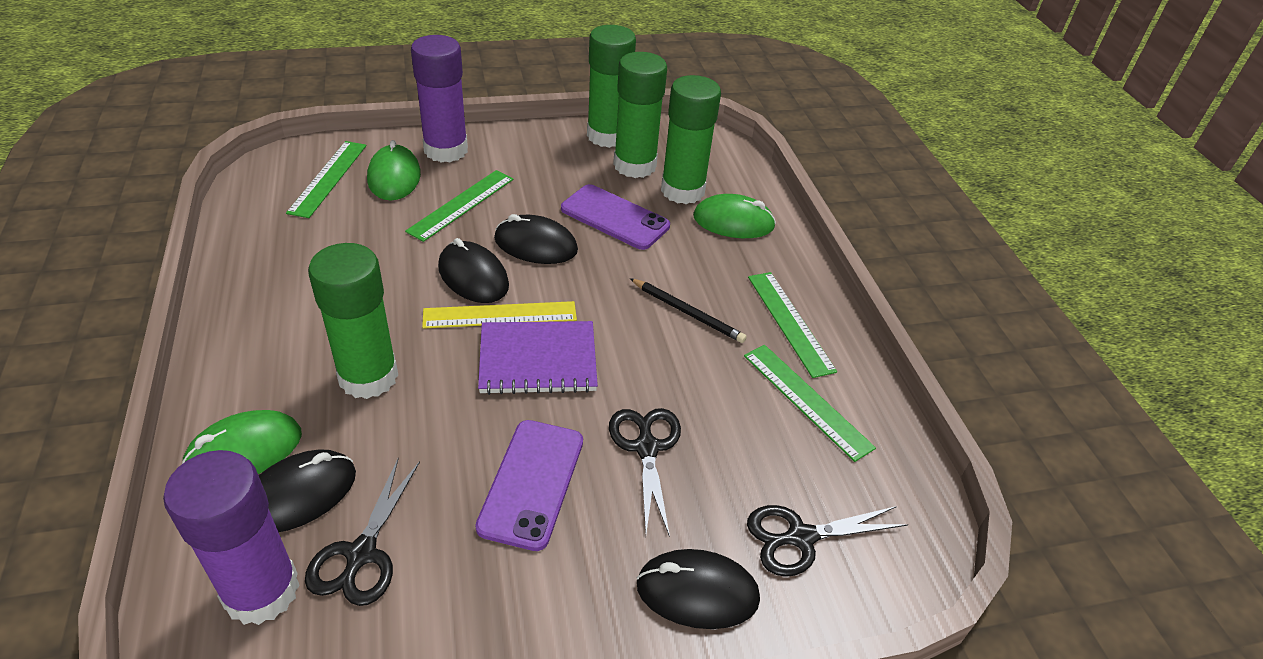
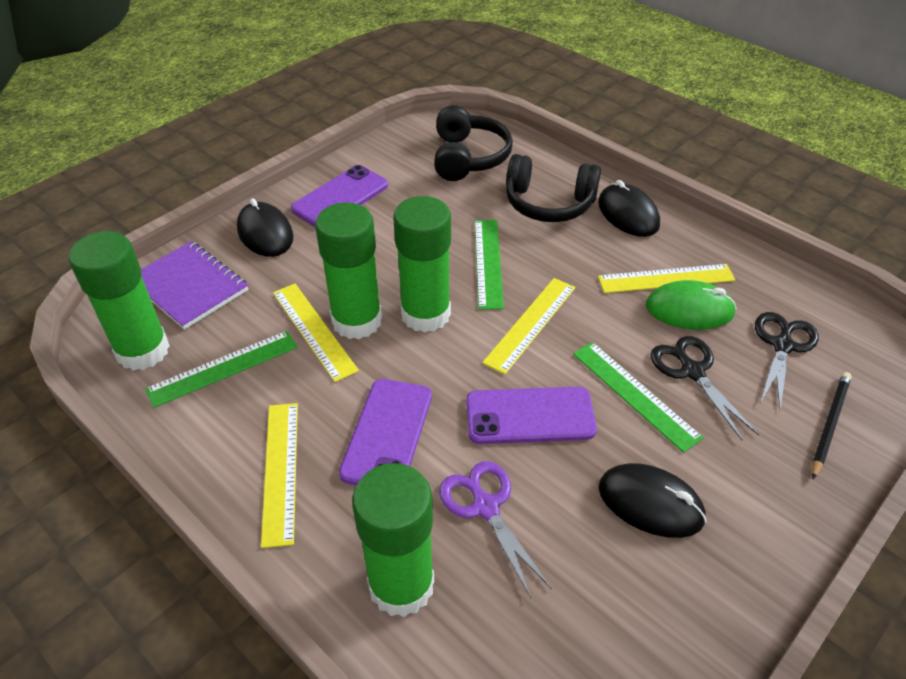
black headphones: 0 -> 2
black mouse: 4 -> 3
black scissors: 3 -> 2
green mouse: 3 -> 1
green ruler: 4 -> 3
purple glue stick: 2 -> 0
purple phone: 2 -> 3
purple scissors: 0 -> 1
yellow ruler: 1 -> 4

